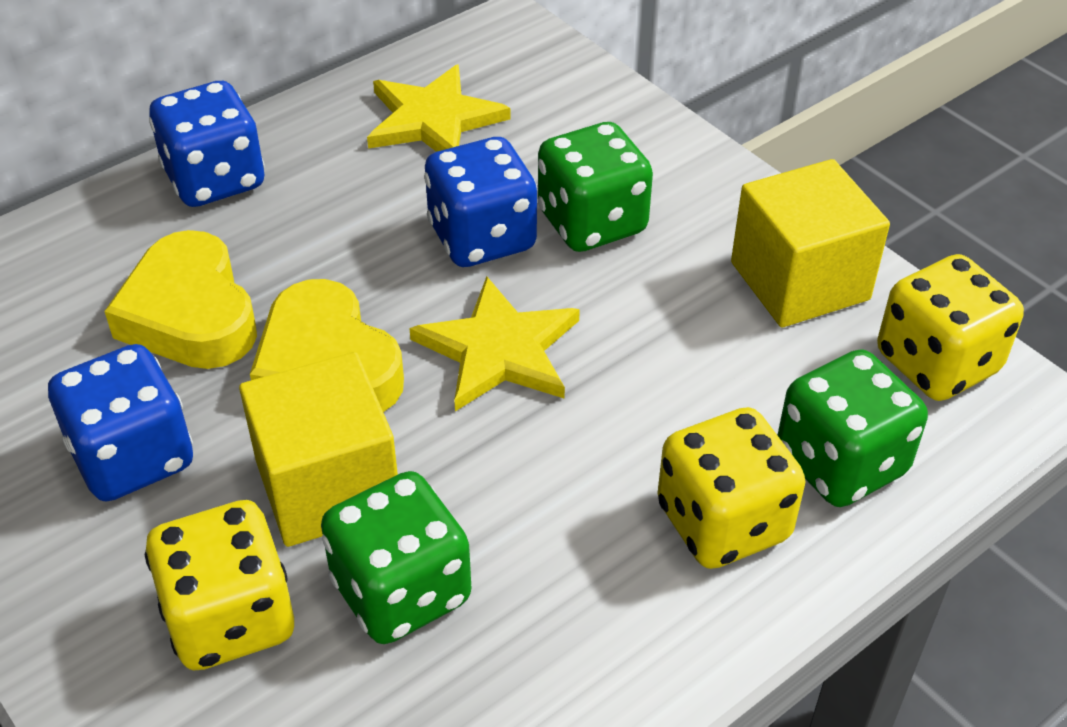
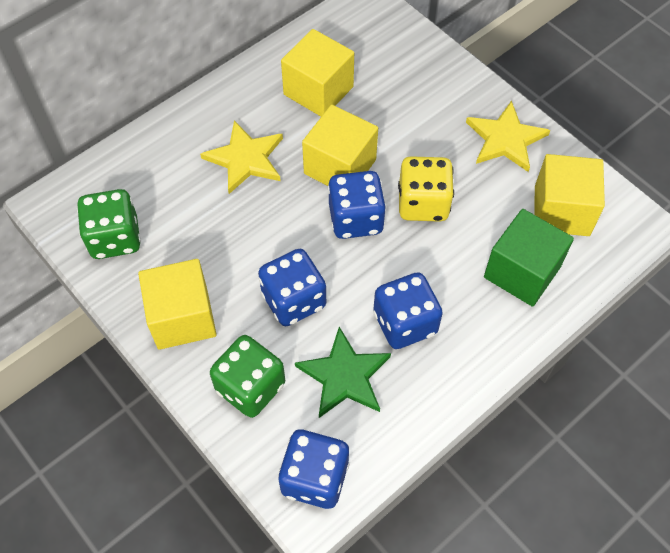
blue dice: 3 -> 4
green cube: 0 -> 1
green dice: 3 -> 2
green star: 0 -> 1
yellow cube: 2 -> 4
yellow dice: 3 -> 1
yellow heart: 2 -> 0

